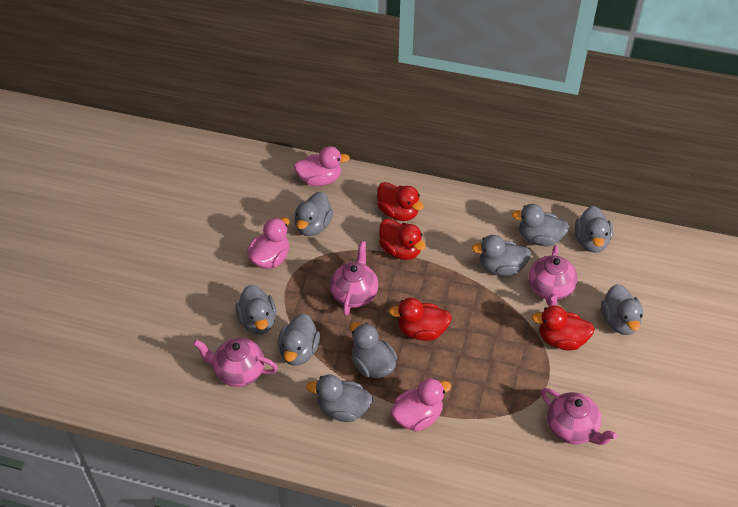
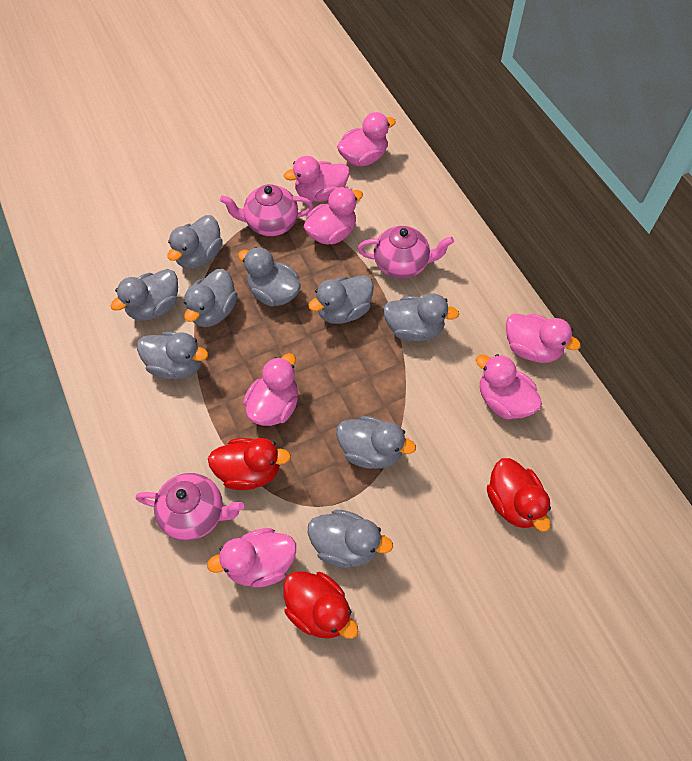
pink duck: 3 -> 7
pink teapot: 4 -> 3
red duck: 4 -> 3

